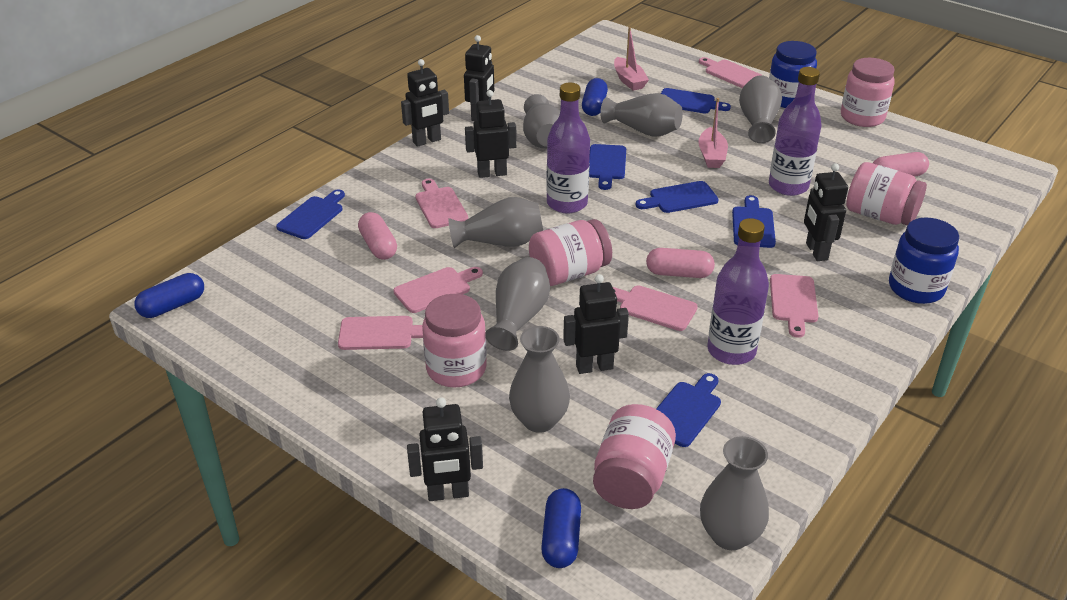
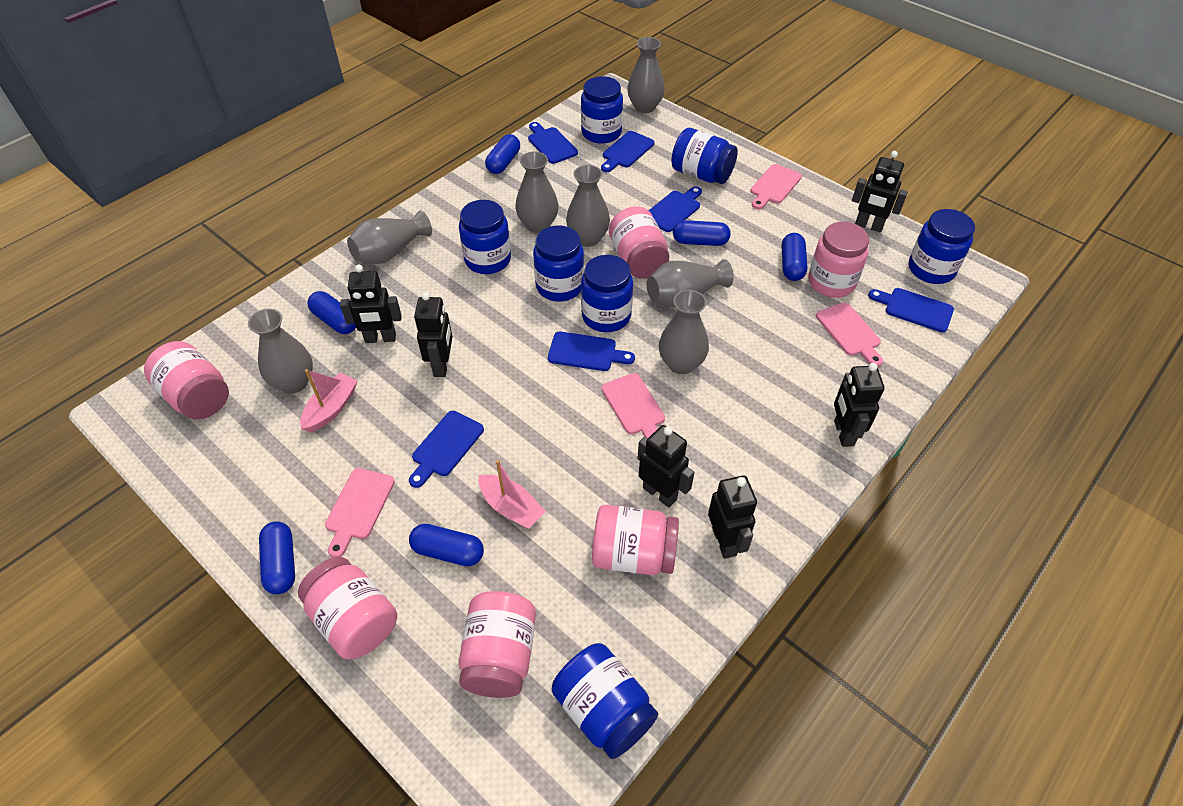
blue capsule: 3 -> 6
blue jar: 2 -> 7
pink capsule: 3 -> 0
pink cutting board: 6 -> 4
pink jar: 5 -> 6
purple bottle: 3 -> 0

